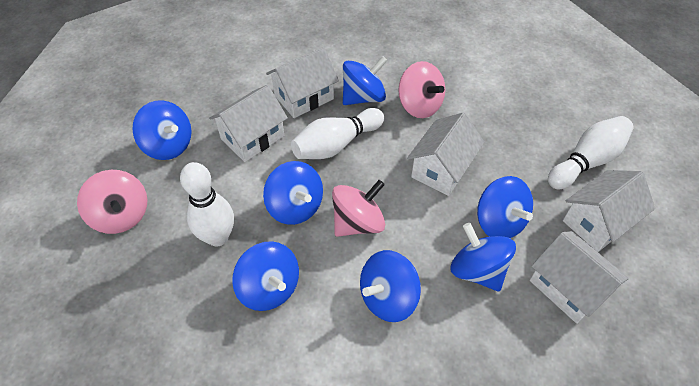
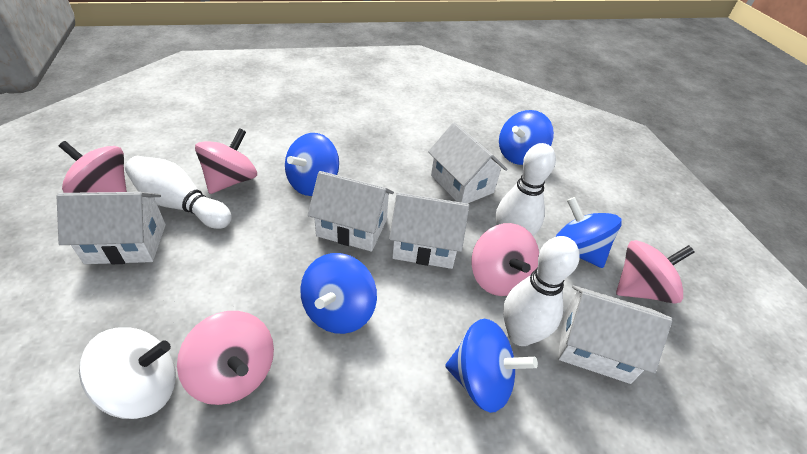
blue spinning top: 7 -> 5
pink spinning top: 3 -> 5
white spinning top: 0 -> 1

